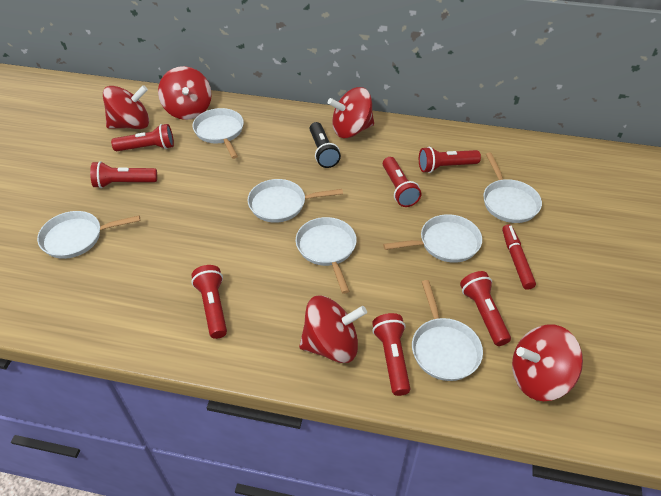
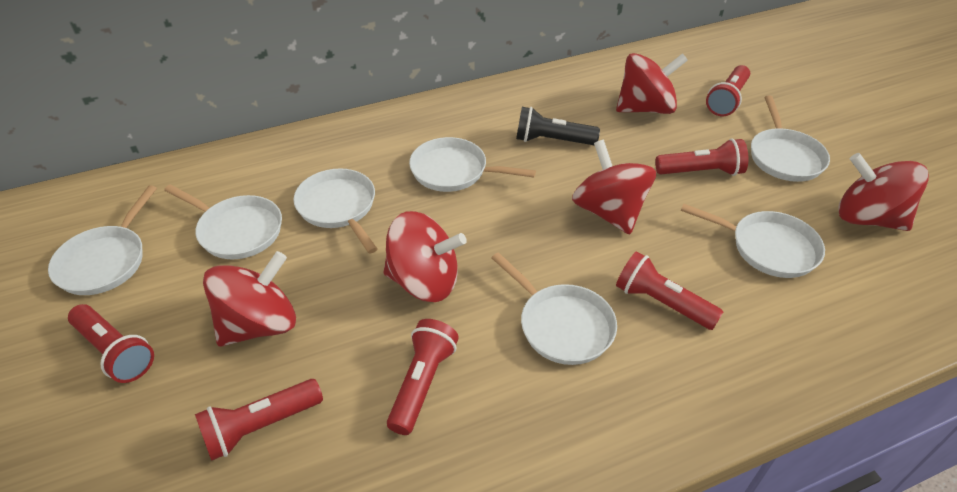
red flashlight: 7 -> 6
red marker: 1 -> 0

